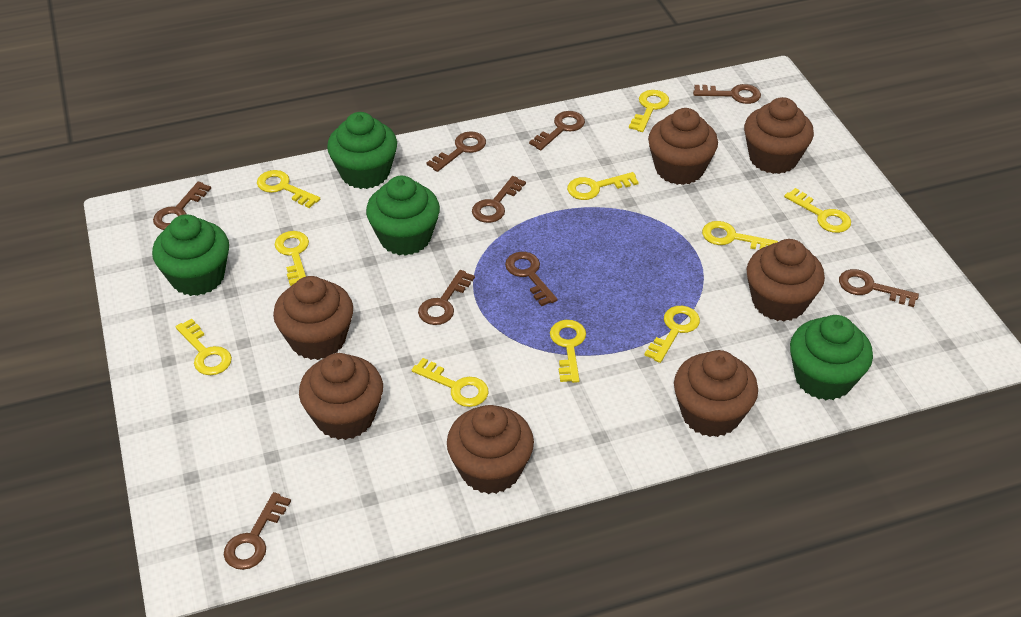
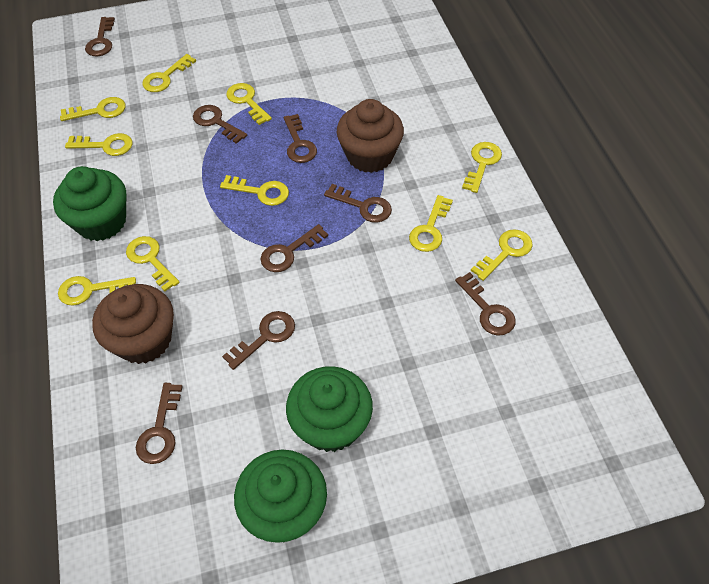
brown cupcake: 7 -> 2
brown key: 9 -> 8
green cupcake: 4 -> 3

